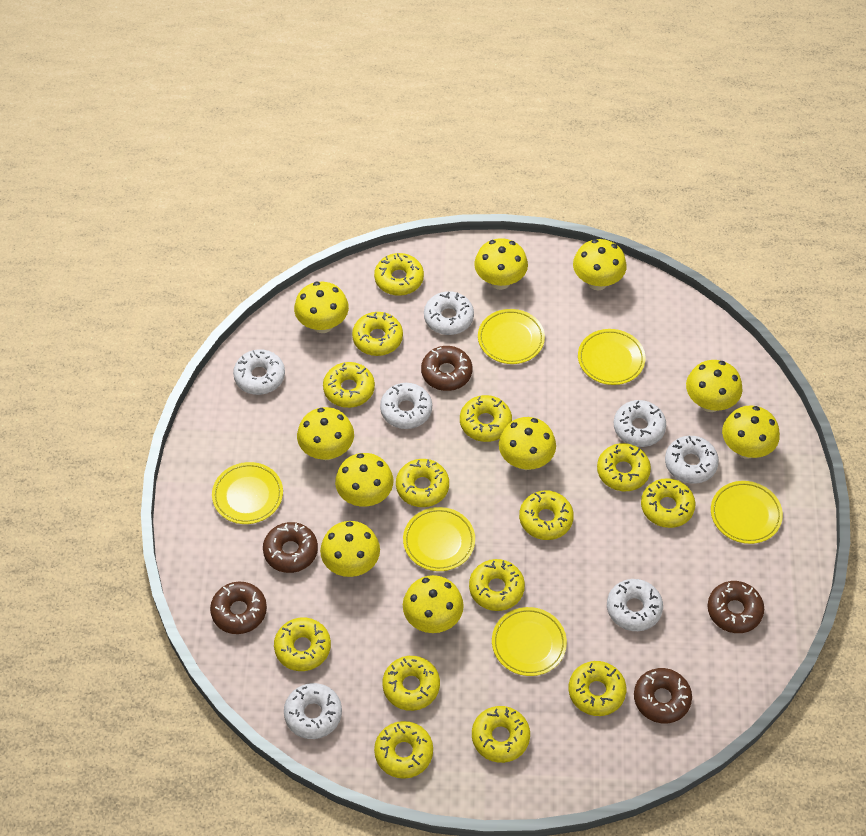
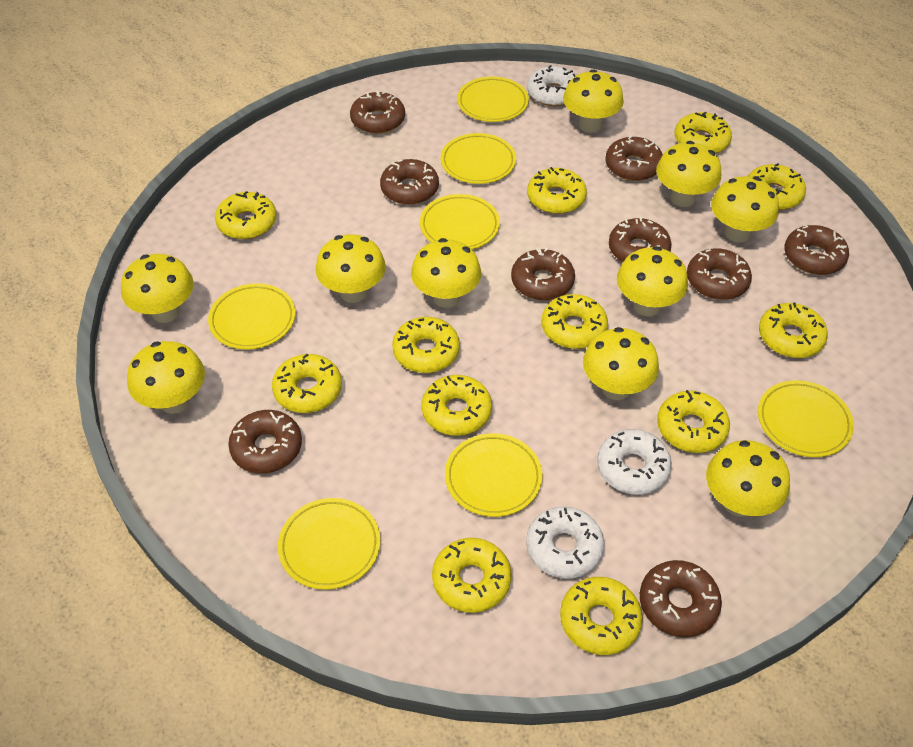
brown donut: 5 -> 9
white donut: 7 -> 3
yellow donut: 14 -> 12
yellow plate: 6 -> 7

